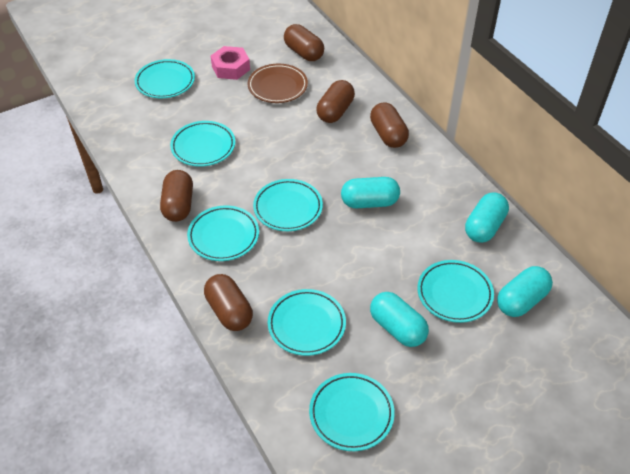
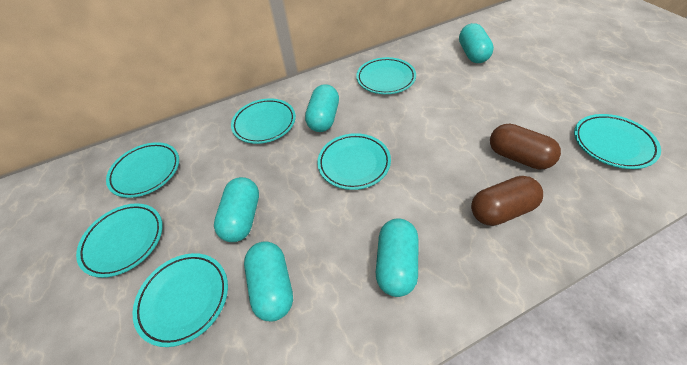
brown capsule: 5 -> 2
brown plate: 1 -> 0
pink nut: 1 -> 0
turquoise capsule: 4 -> 5

